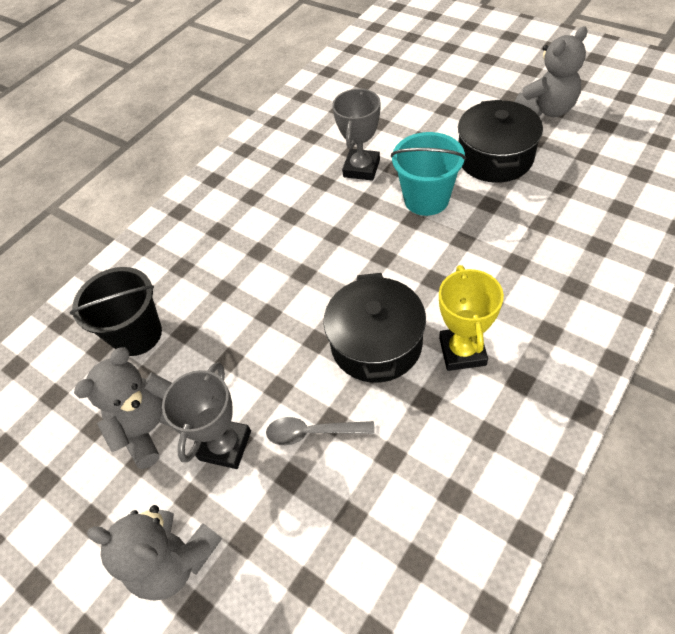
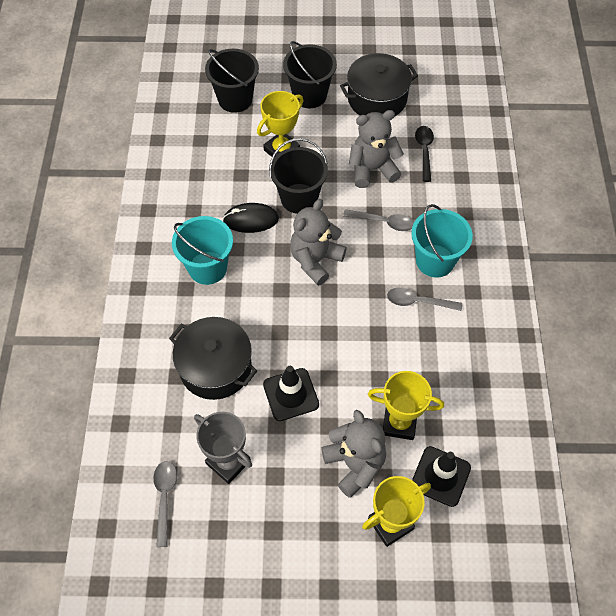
black bucket: 1 -> 3
black mouse: 0 -> 1
black spoon: 0 -> 1
black traffic cone: 0 -> 2
grey spoon: 1 -> 3
grey trophy: 2 -> 1
turquoise bucket: 1 -> 2
yellow trophy: 1 -> 3

